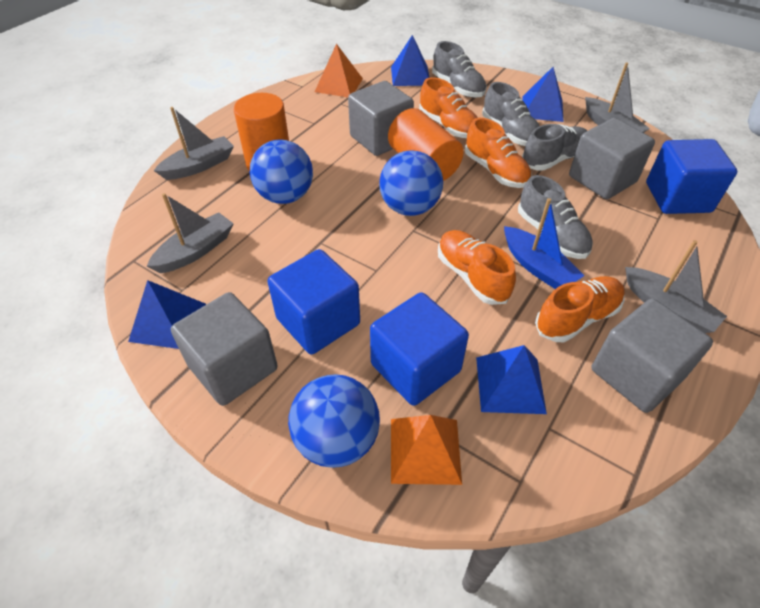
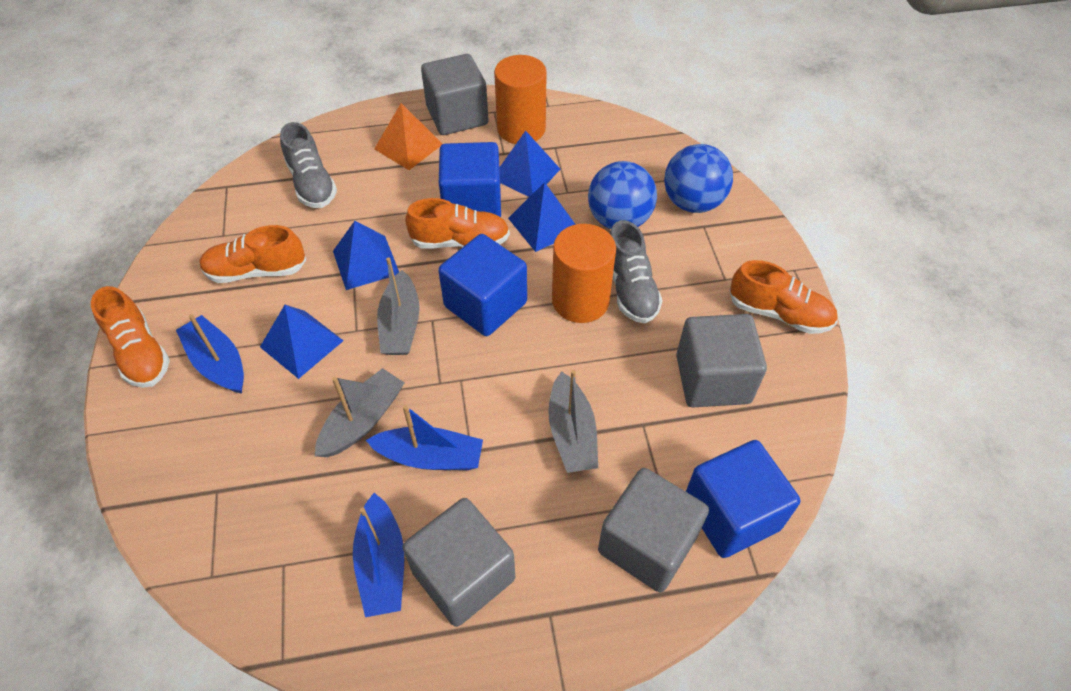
blue ball: 3 -> 2
blue boat: 1 -> 3
grey boat: 4 -> 3
grey shoe: 4 -> 2
orange pyramid: 2 -> 1

